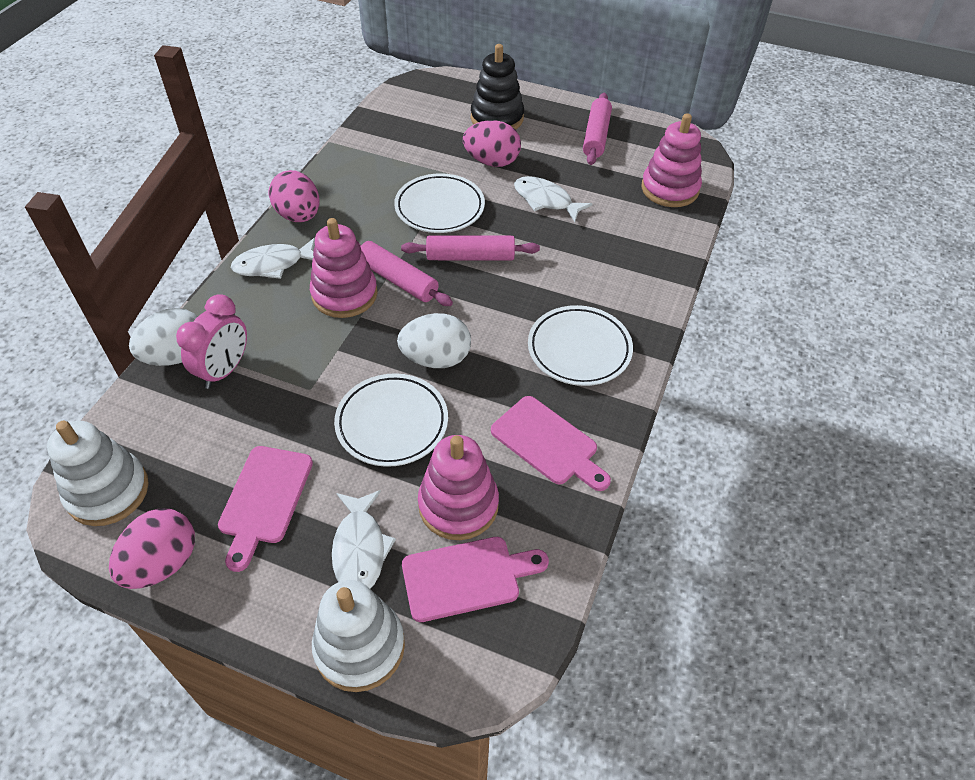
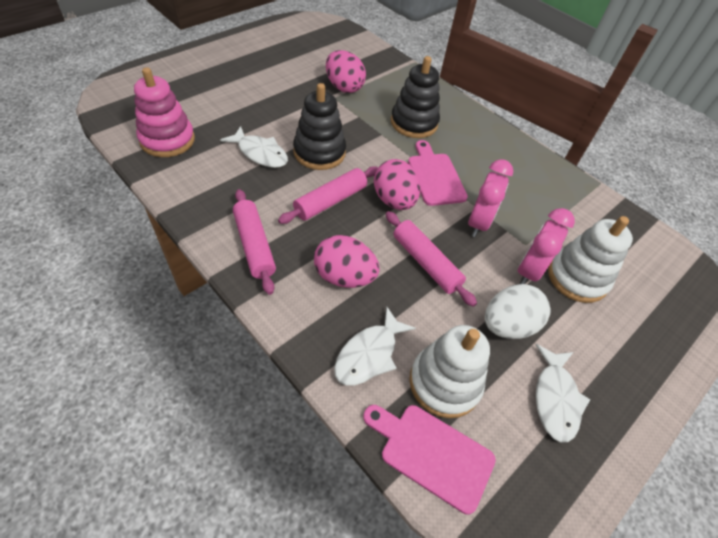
black stacking toy: 1 -> 2
pink clock: 1 -> 2
pink cutting board: 3 -> 2
pink stacking toy: 3 -> 1
white egg: 2 -> 1
white plate: 3 -> 0

